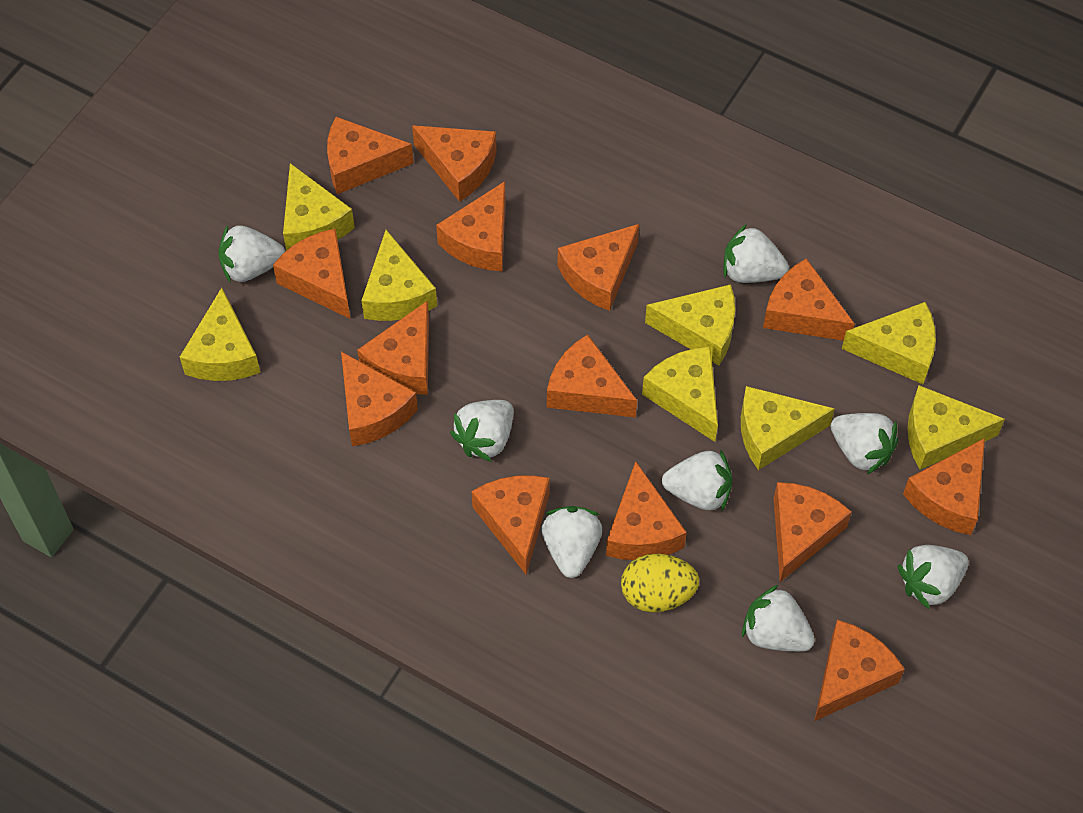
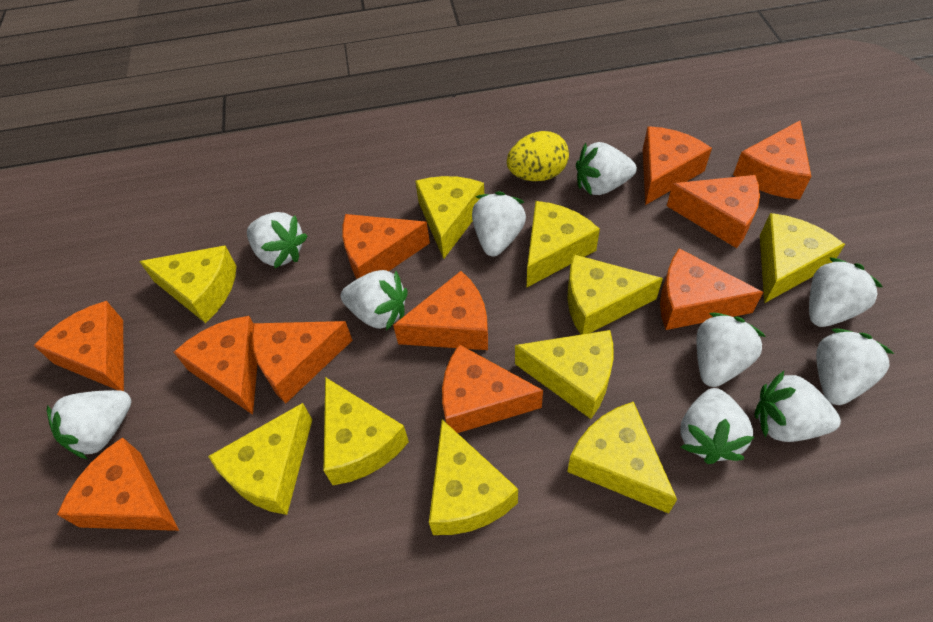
orange cheese: 14 -> 11
white strawberry: 8 -> 10
yellow cheese: 8 -> 10

